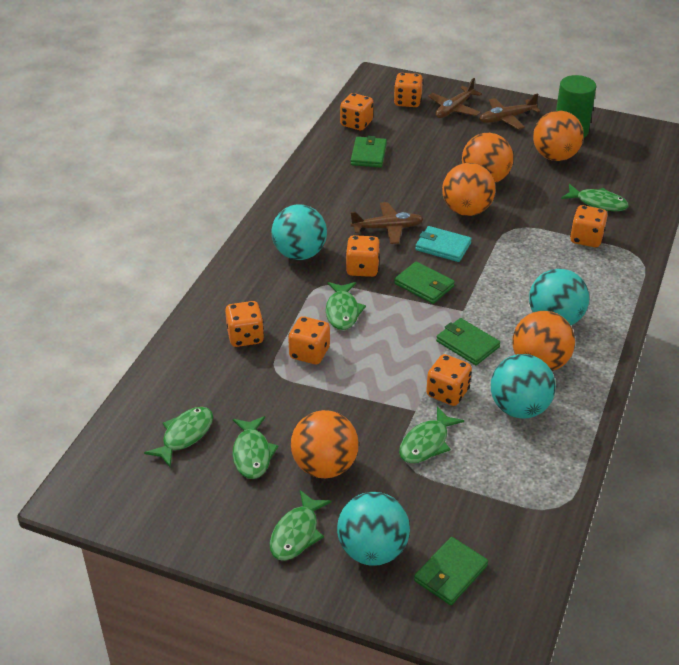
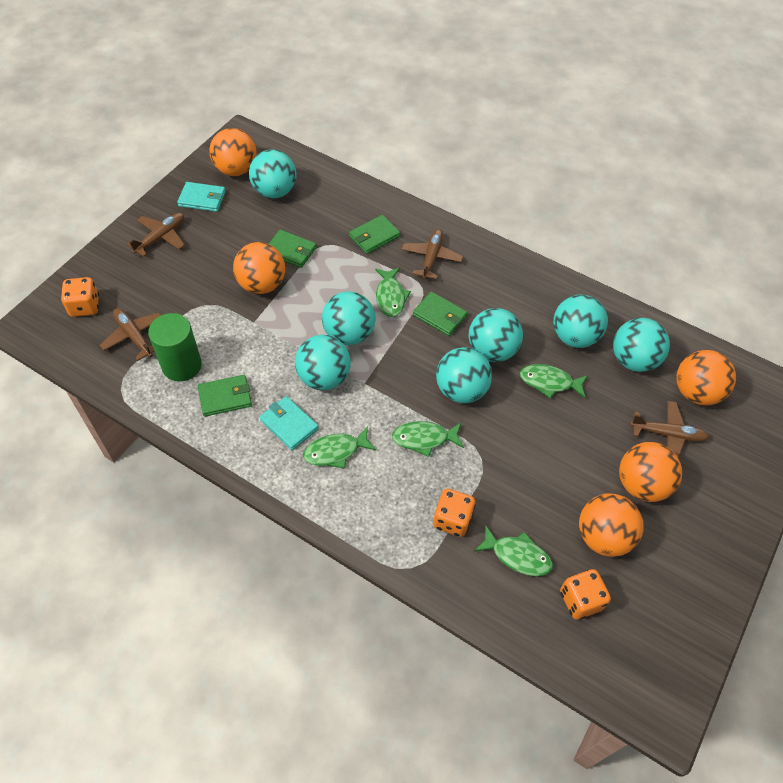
brown plane: 3 -> 4
green fish: 6 -> 5
orange dice: 7 -> 3
turquoise ball: 4 -> 7
turquoise wallet: 1 -> 2

